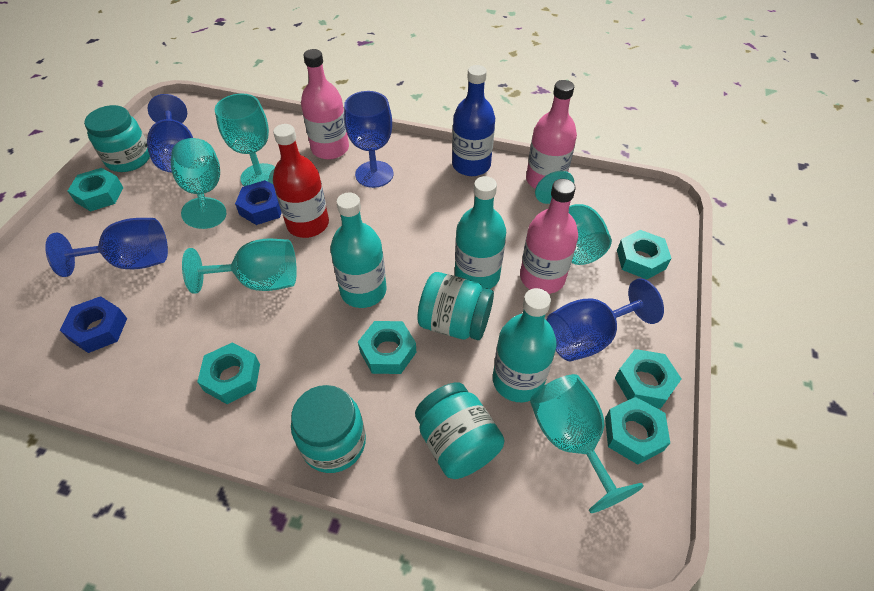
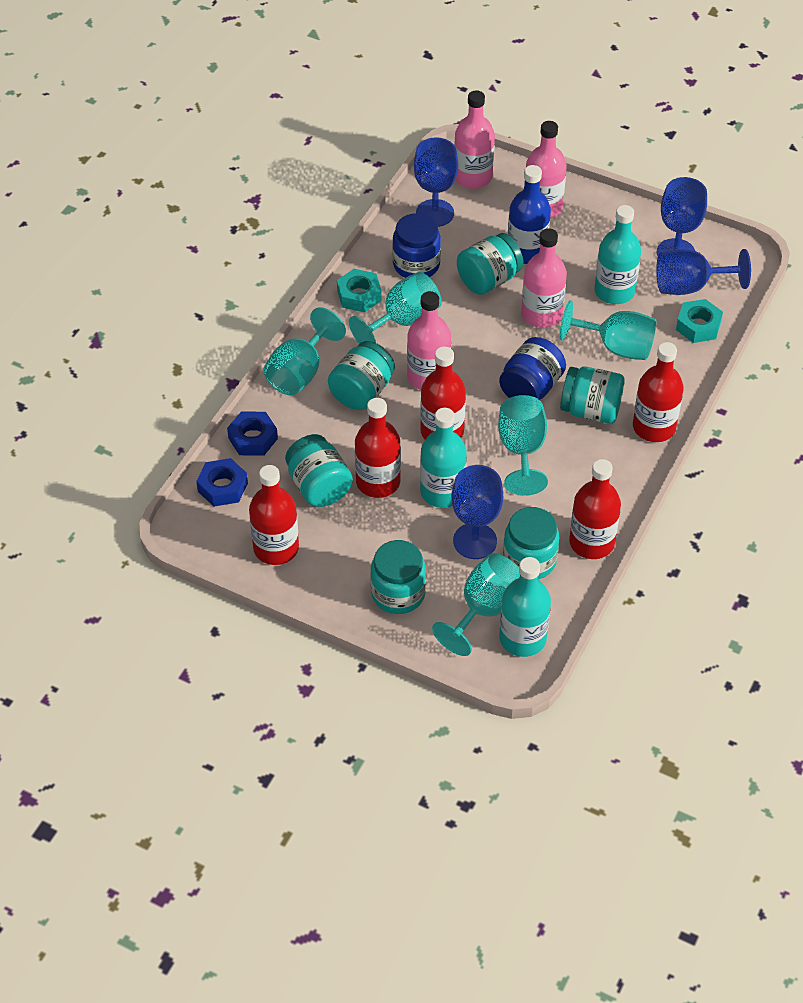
blue jar: 0 -> 2
pink bottle: 3 -> 4
red bottle: 1 -> 5
turquoise jar: 4 -> 6
turquoise nut: 6 -> 2

